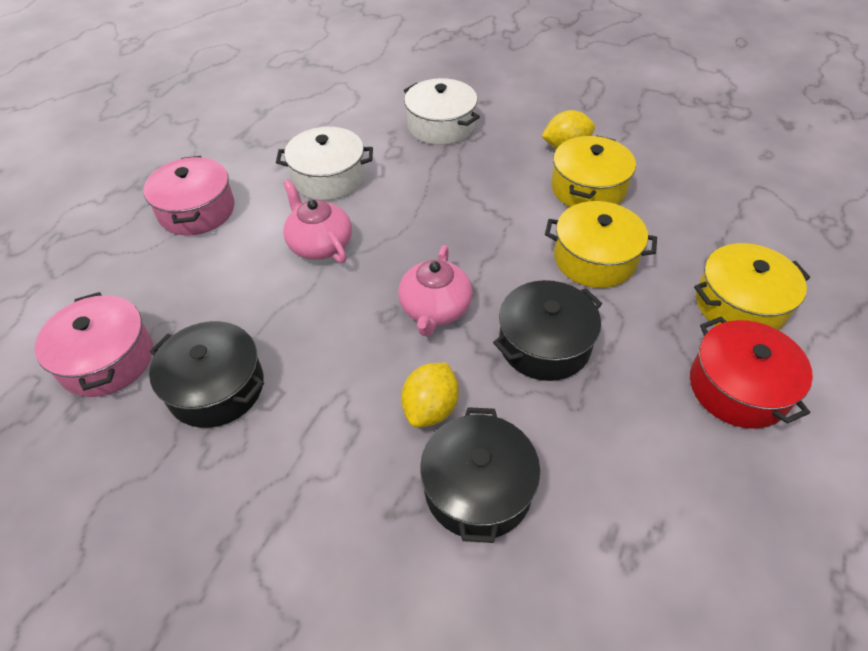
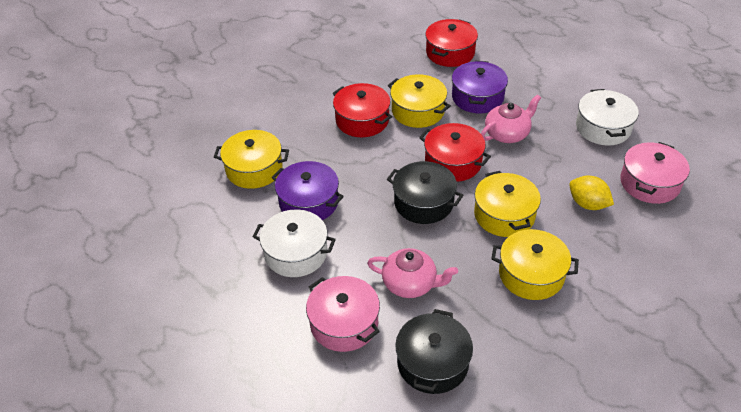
black pot: 3 -> 2
purple pot: 0 -> 2
red pot: 1 -> 3
yellow lemon: 2 -> 1
yellow pot: 3 -> 4

